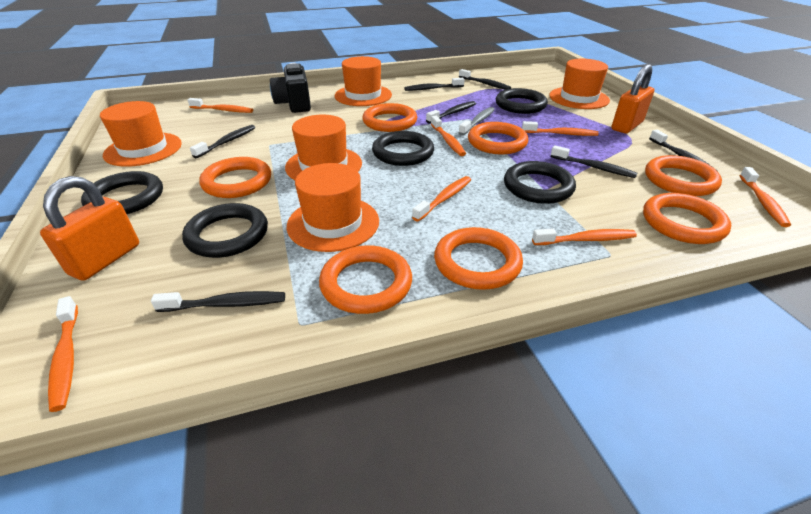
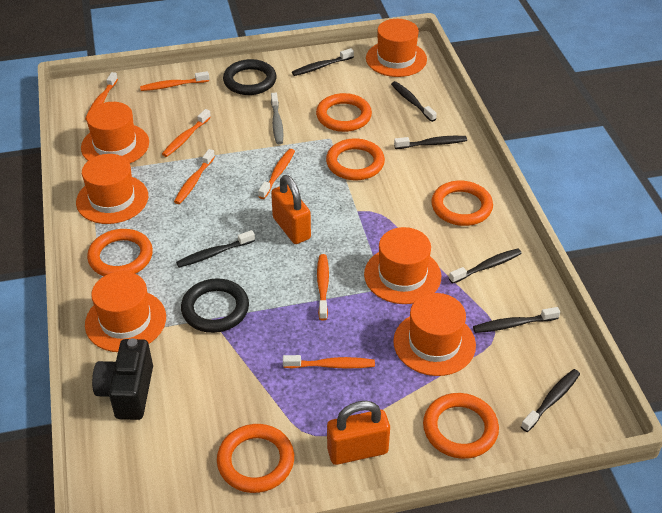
black ring: 5 -> 2
orange hat: 5 -> 6
orange ring: 7 -> 6

